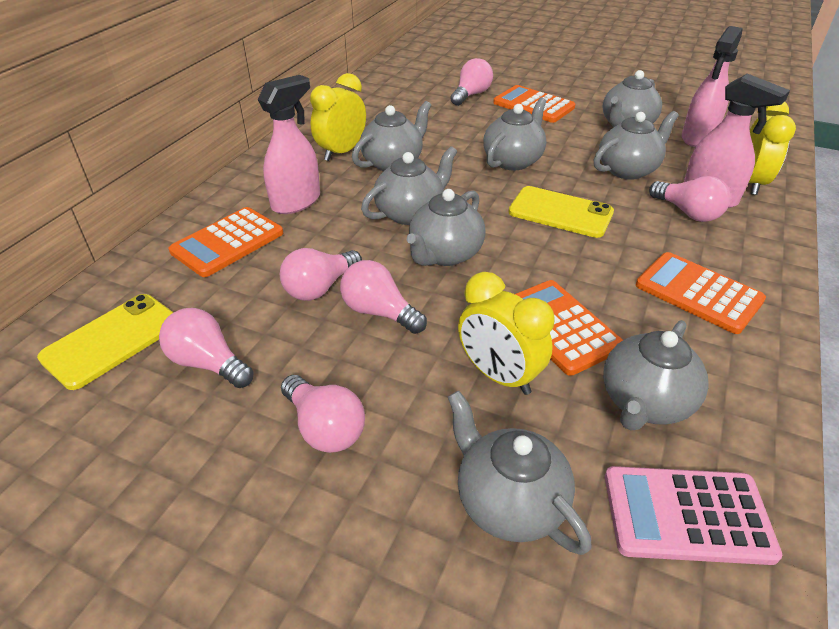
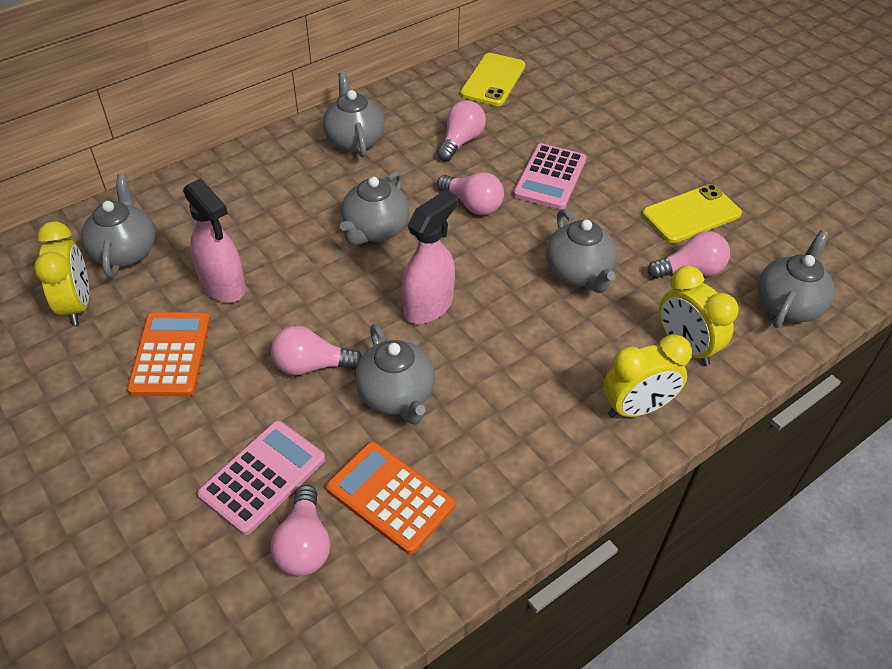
grey teapot: 8 -> 6
orange calculator: 4 -> 2
pink calculator: 1 -> 2
pink light bulb: 6 -> 5
pink spray bottle: 3 -> 2

